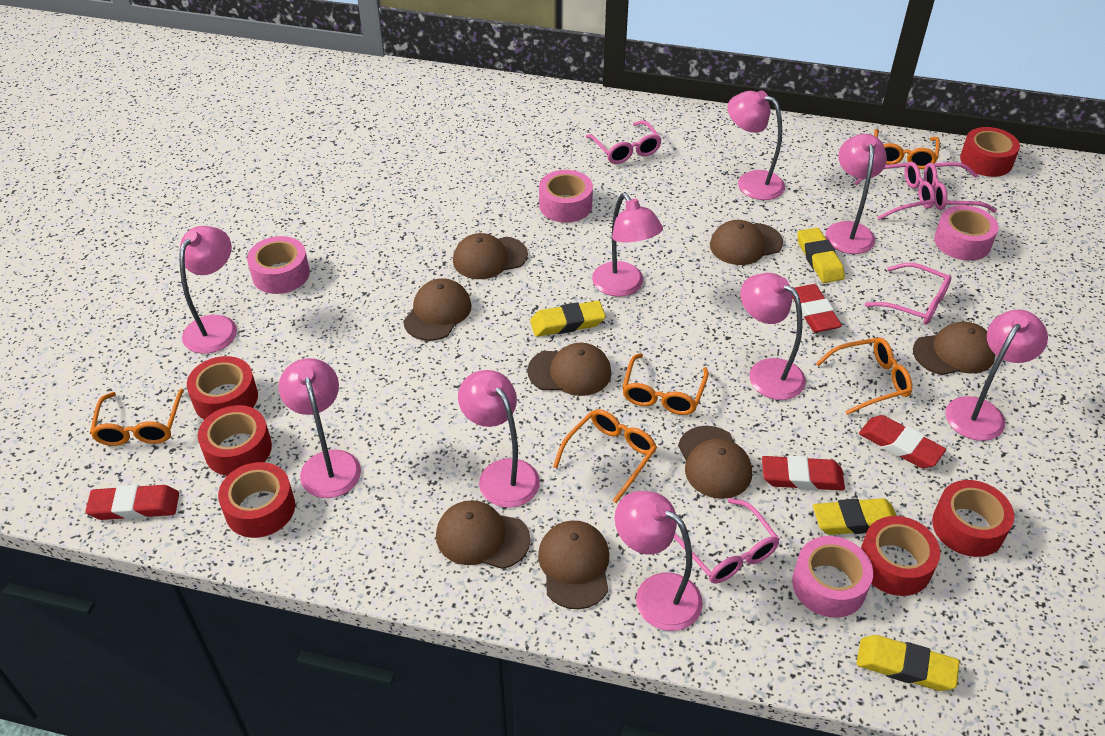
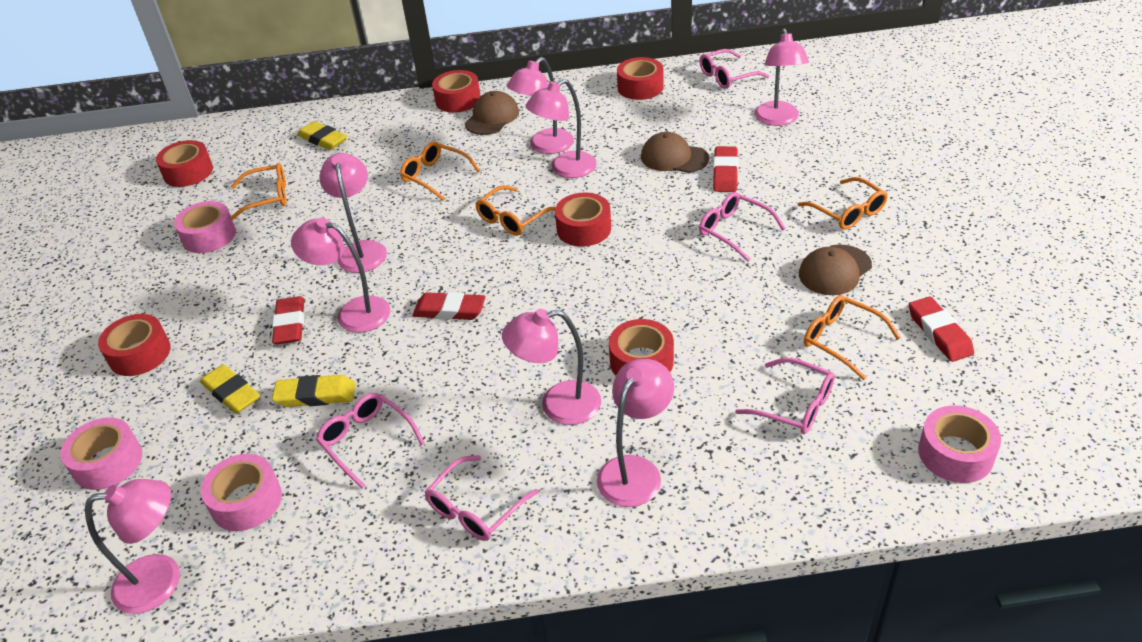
brown cap: 8 -> 3
pink lamp: 9 -> 8
yellow eraser: 4 -> 3

